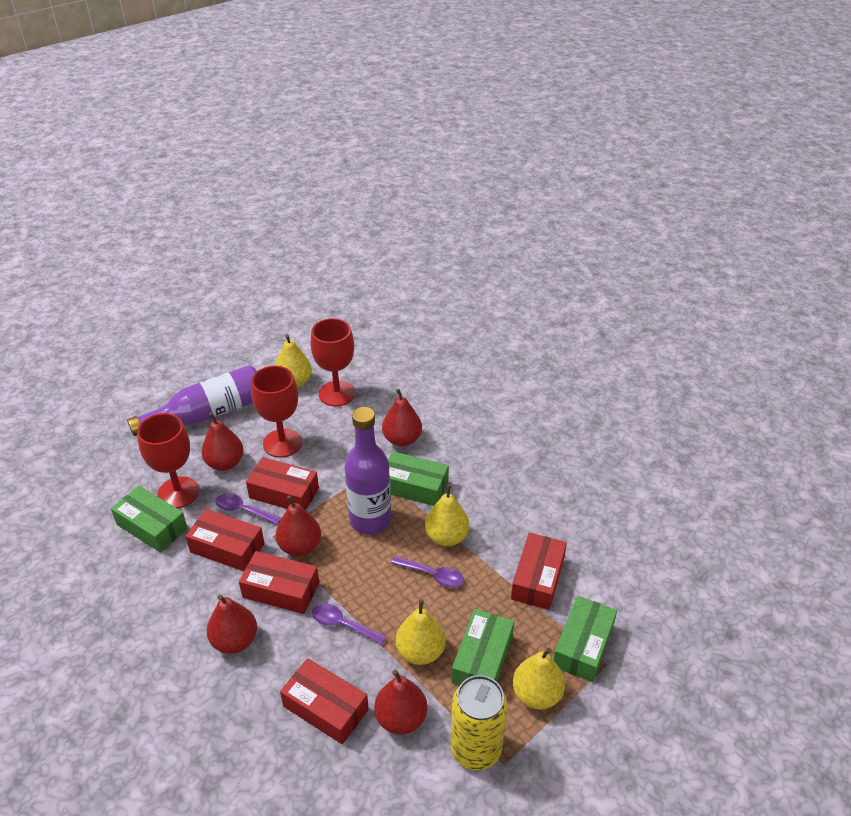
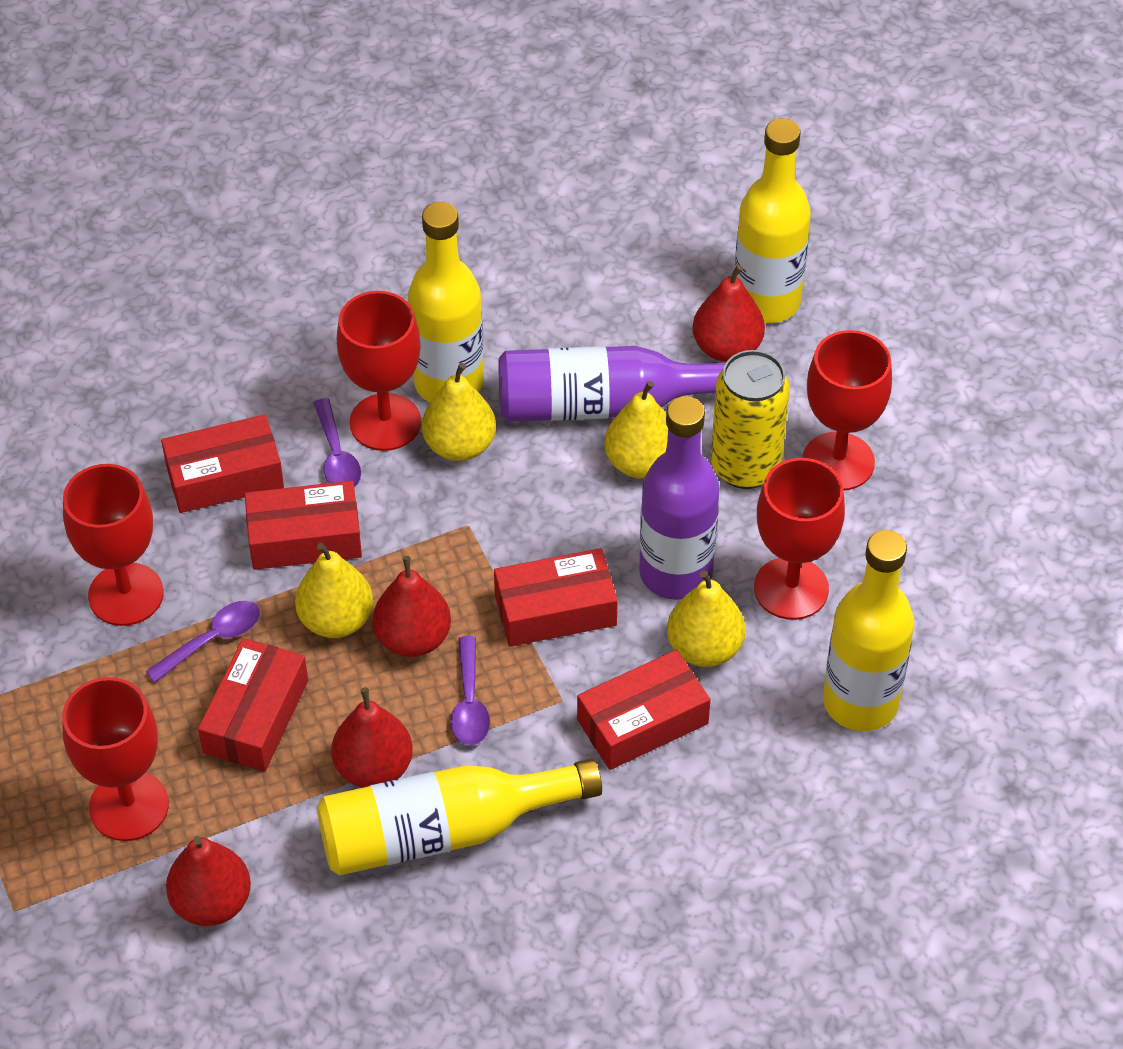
green box: 4 -> 0
red goblet: 3 -> 5
red pear: 5 -> 4
yellow bottle: 0 -> 4

